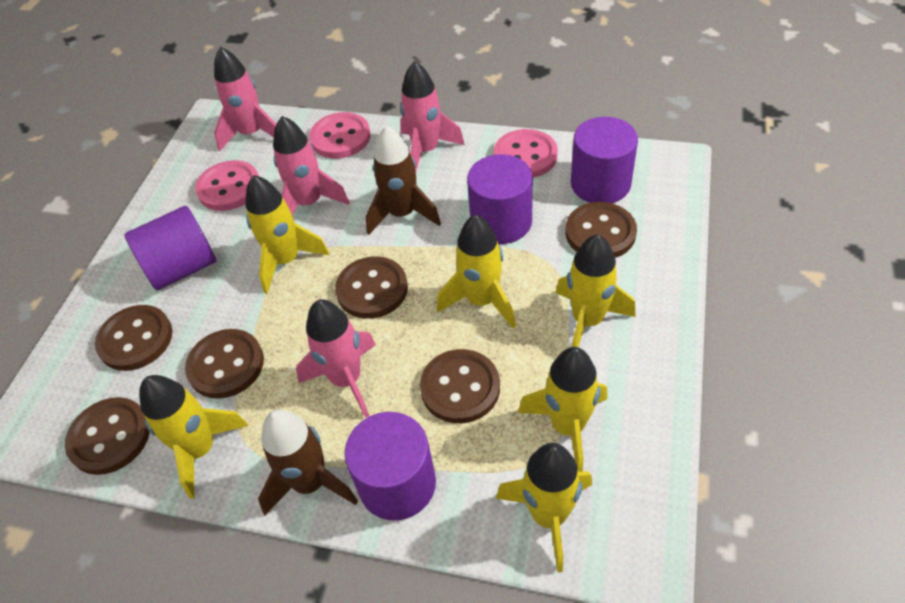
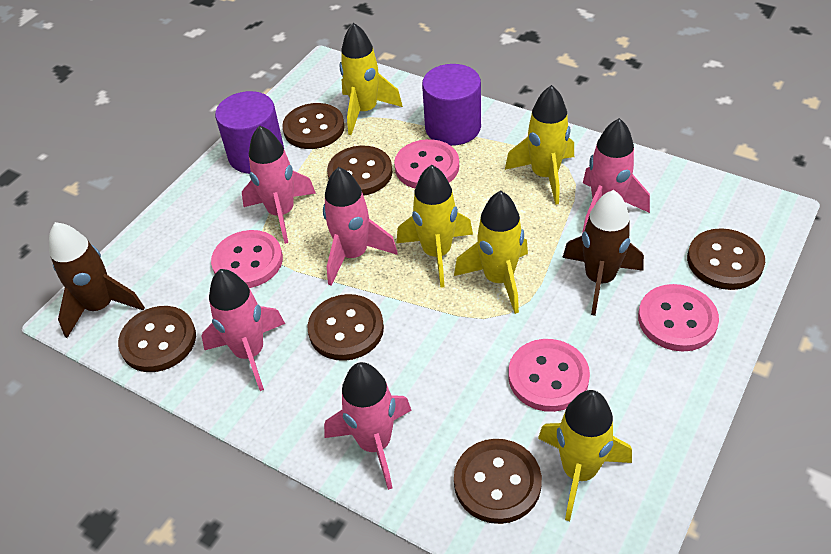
pink button: 3 -> 4
pink rocket: 4 -> 5
purple cylinder: 4 -> 2
yellow rocket: 6 -> 5

